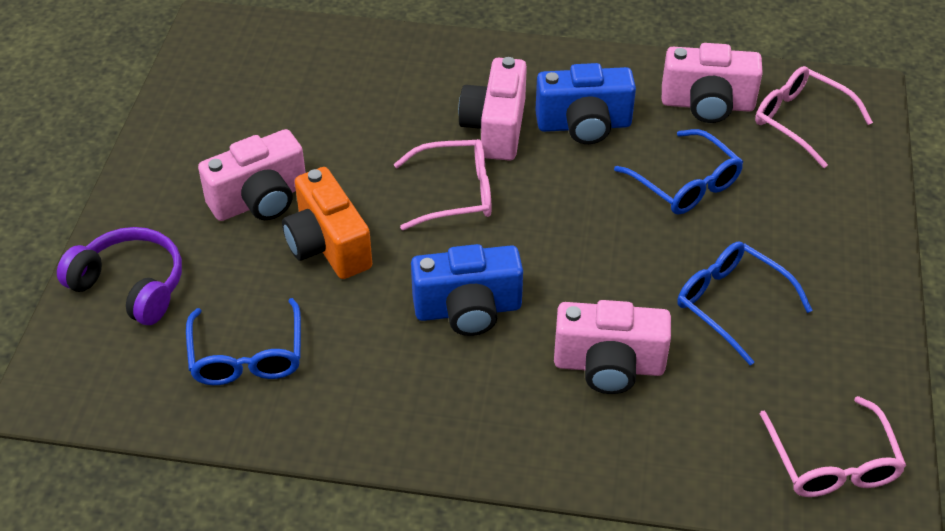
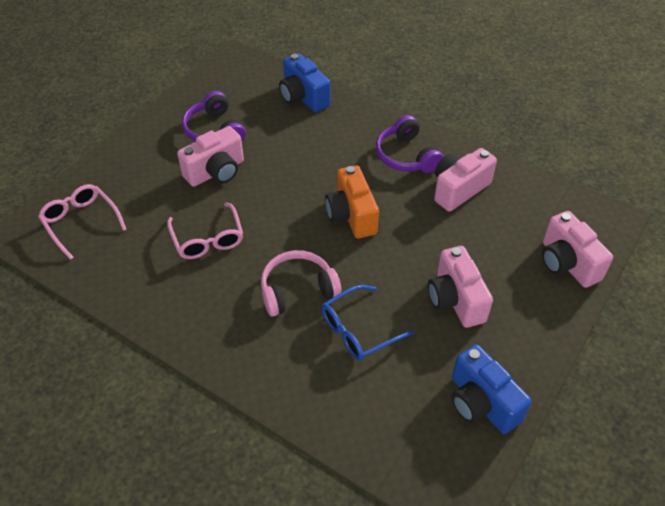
blue glasses: 3 -> 1
pink glasses: 3 -> 2
pink headphones: 0 -> 1
purple headphones: 1 -> 2

